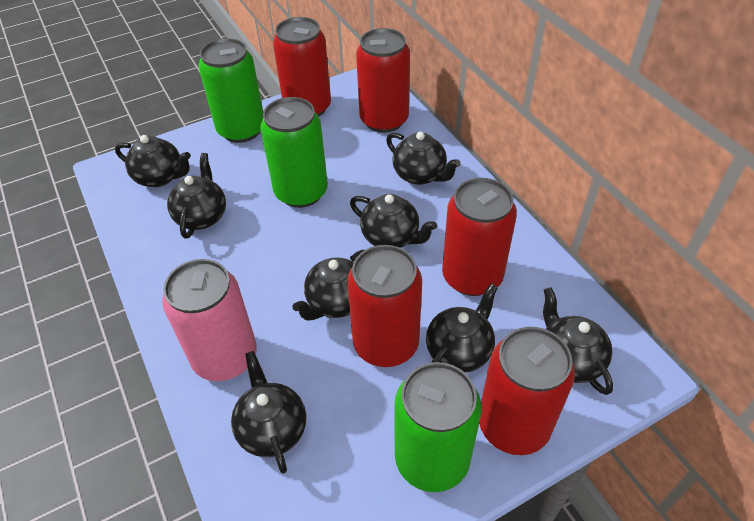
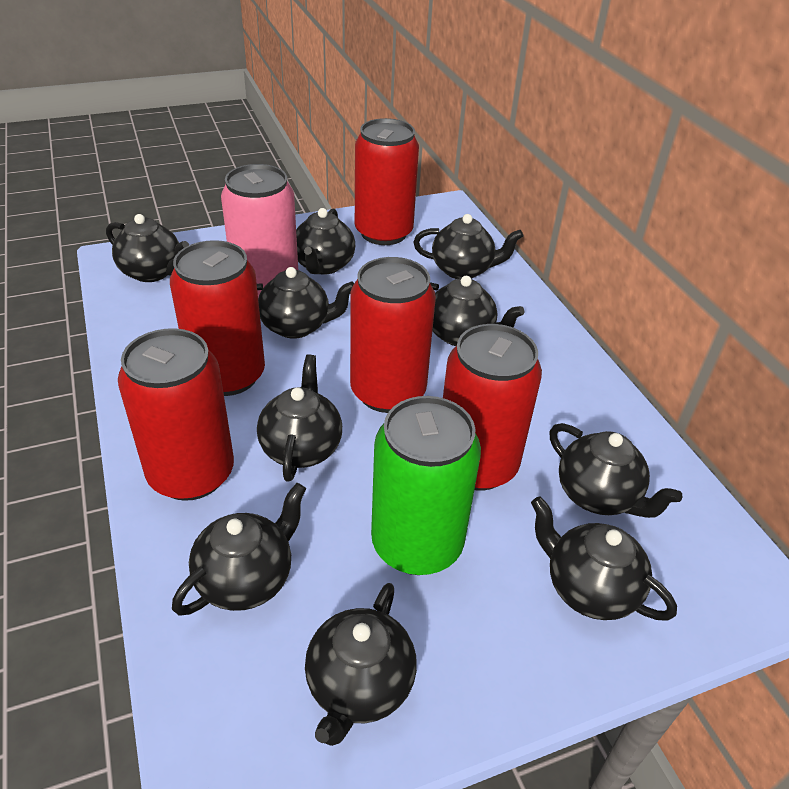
black teapot: 8 -> 10
green can: 3 -> 1

